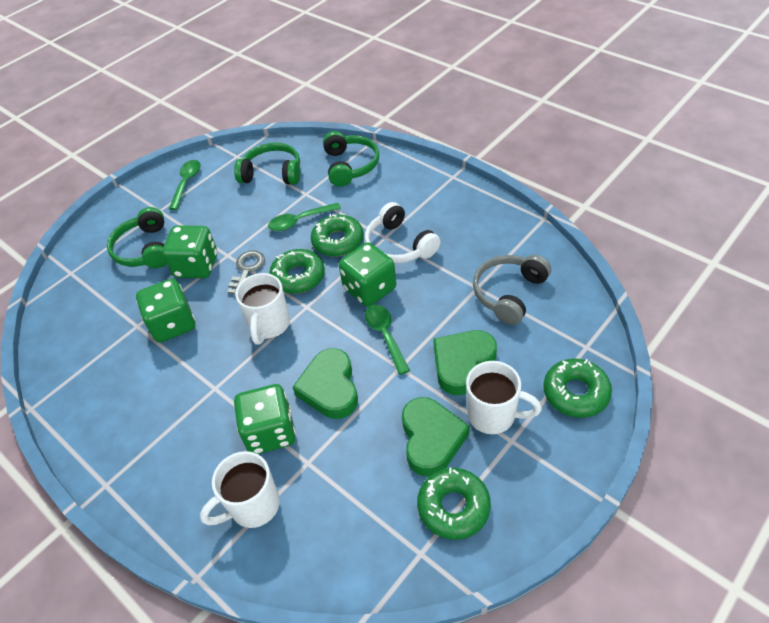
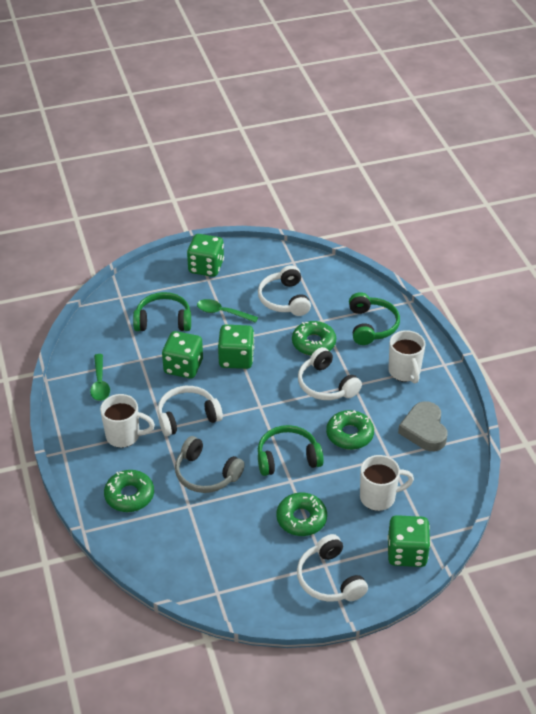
green heart: 3 -> 0
green spoon: 3 -> 2
grey heart: 0 -> 1
grey key: 1 -> 0
white headphones: 1 -> 4

